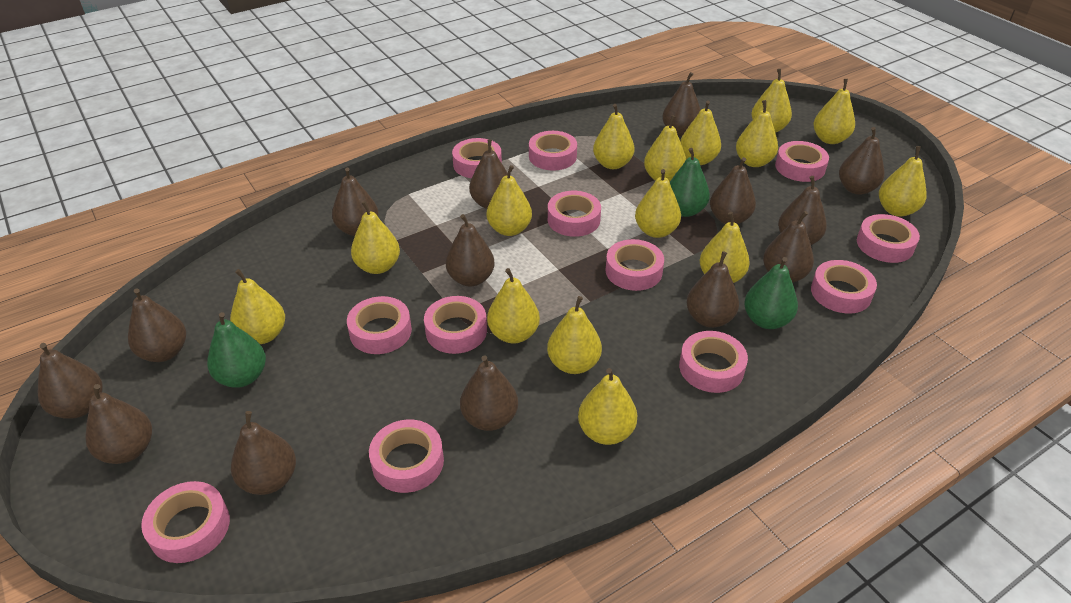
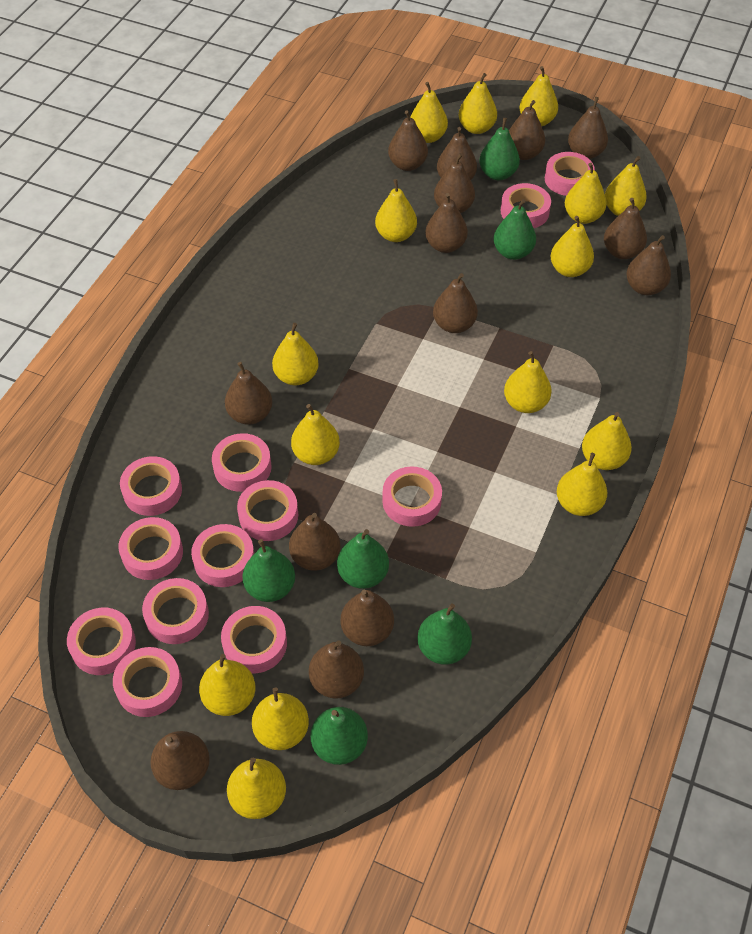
green pear: 3 -> 6

